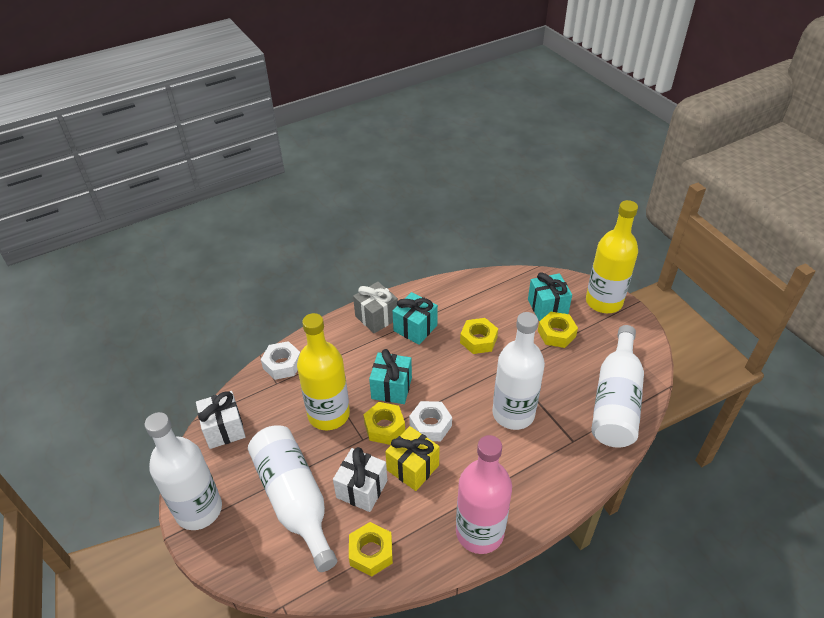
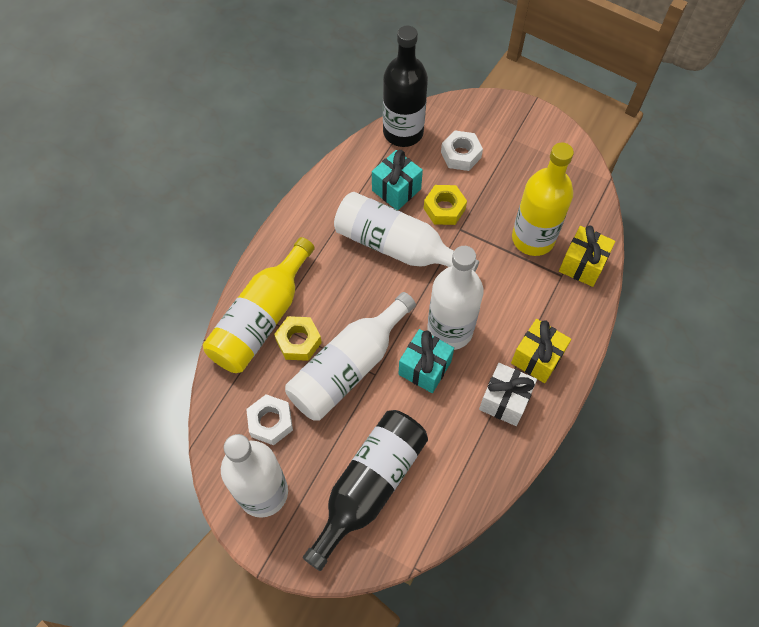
black bottle: 0 -> 2
grey gift: 1 -> 0
pink bottle: 1 -> 0
turquoise gift: 3 -> 2
white gift: 2 -> 1
yellow gift: 1 -> 2
yellow nut: 4 -> 2

